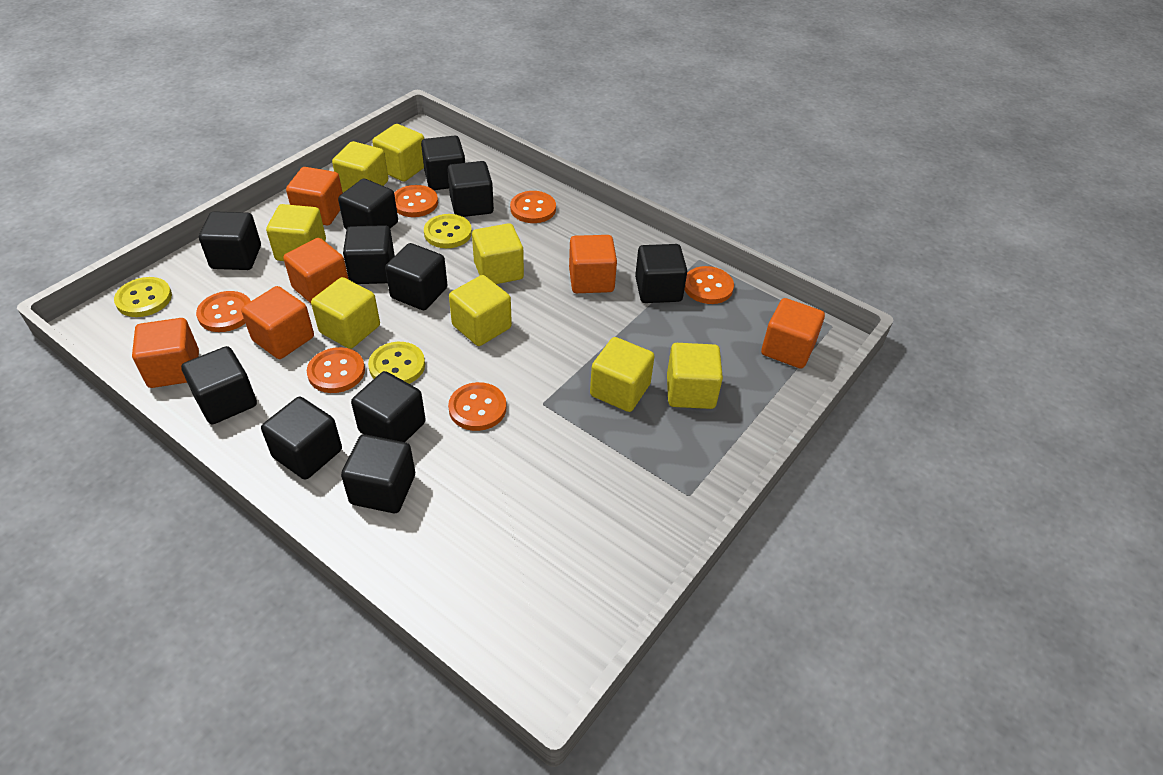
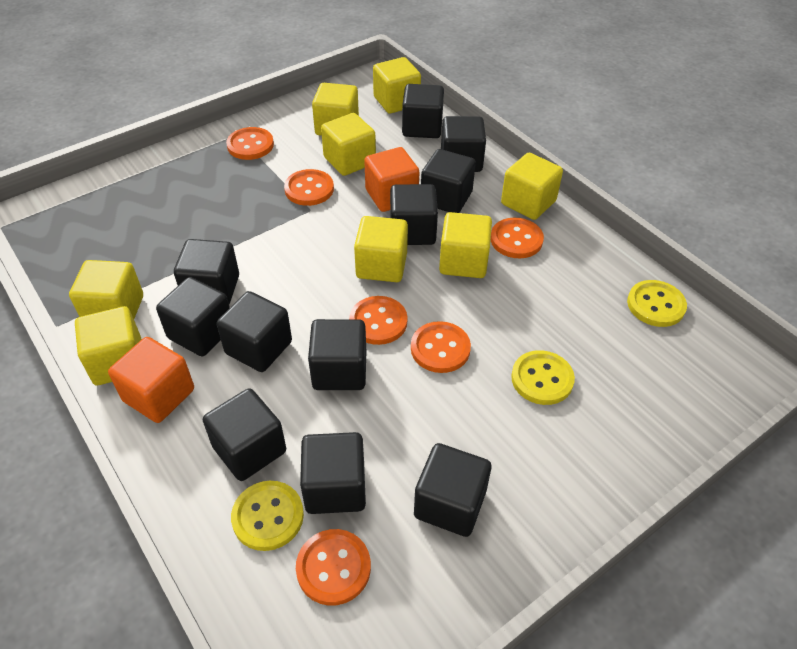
orange cube: 6 -> 2

